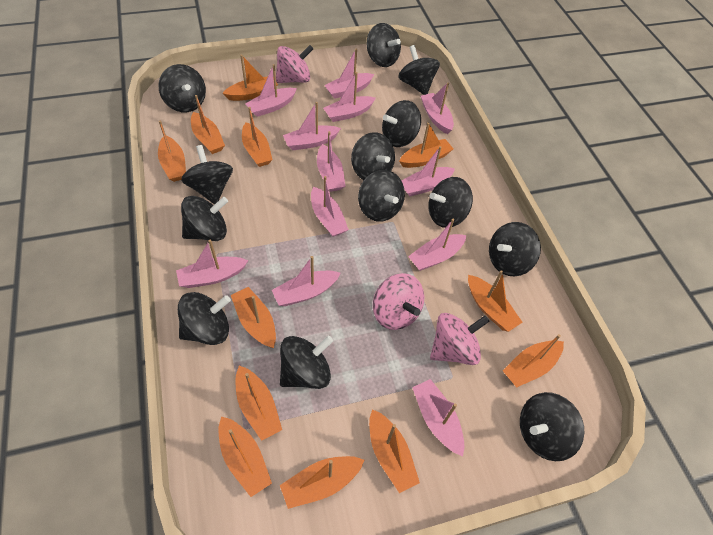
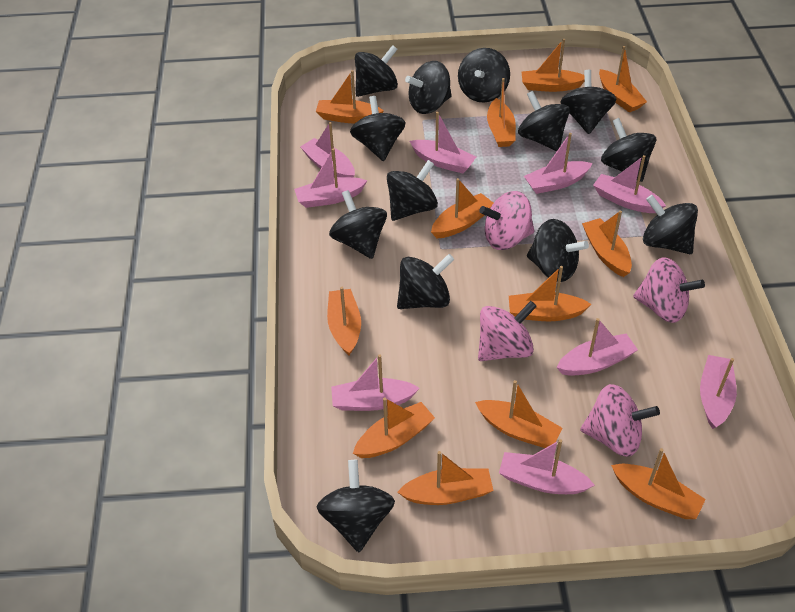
pink boat: 12 -> 9
pink spinning top: 3 -> 4

